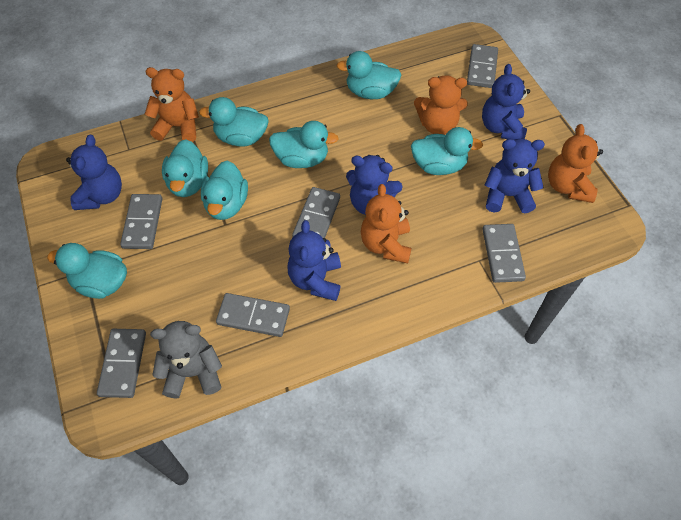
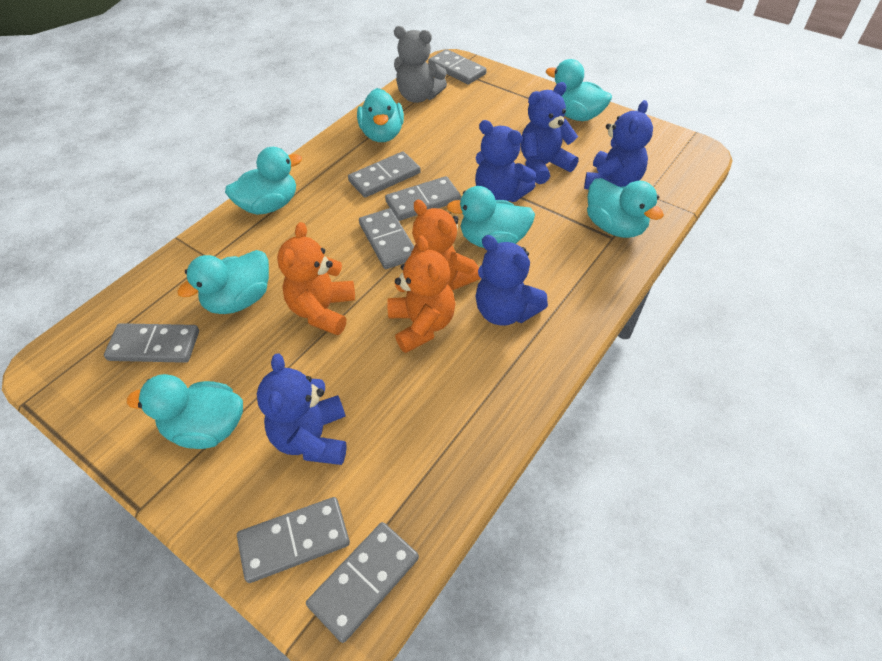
grey domino: 6 -> 7
orange teddy bear: 4 -> 3

